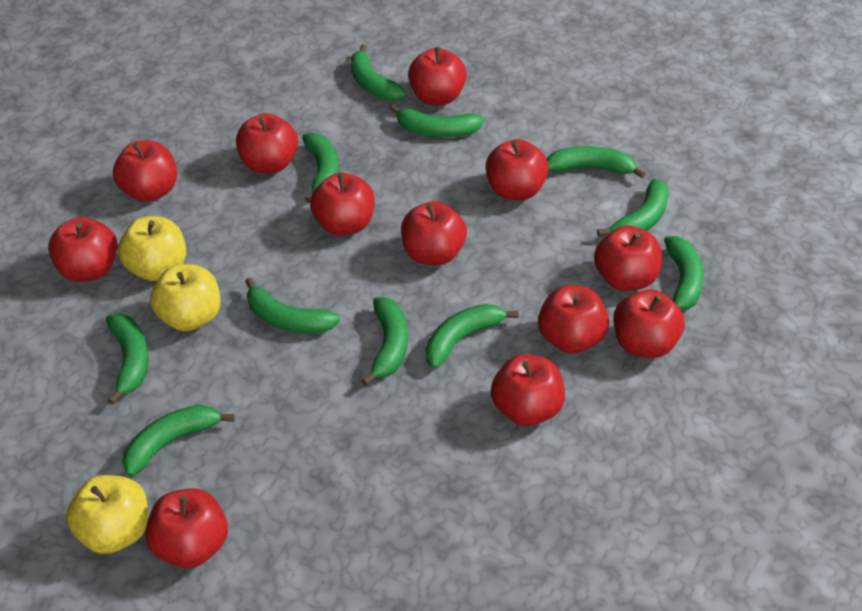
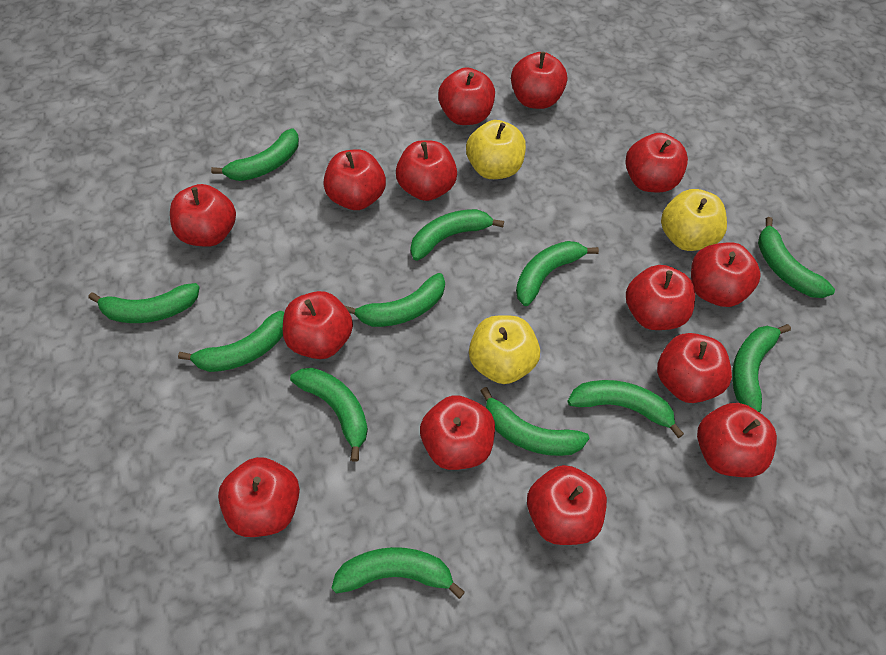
green banana: 11 -> 12
red apple: 12 -> 14

